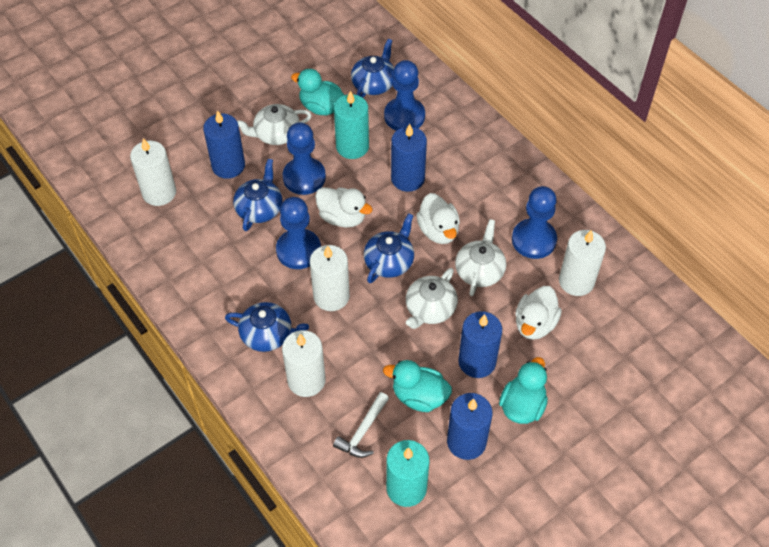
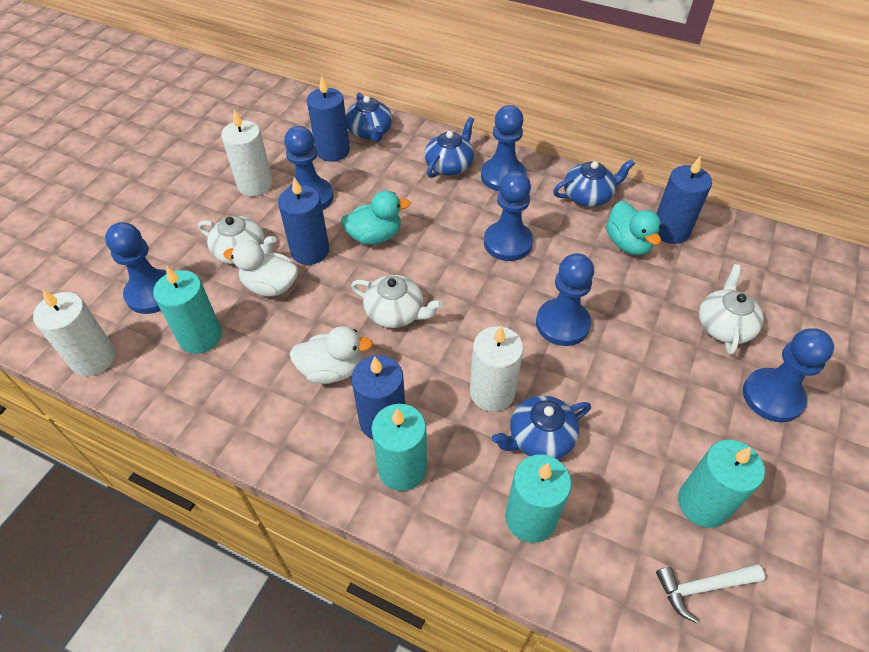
blue pawn: 4 -> 6
turquoise candle: 2 -> 4
turquoise duck: 3 -> 2
white candle: 4 -> 3
white duck: 3 -> 2

